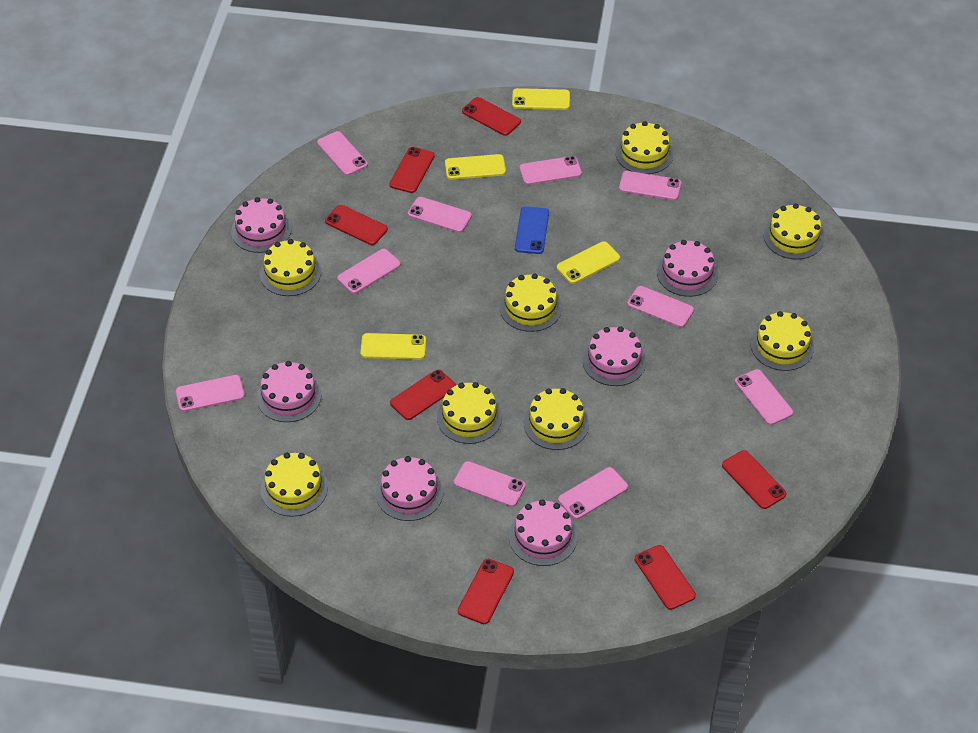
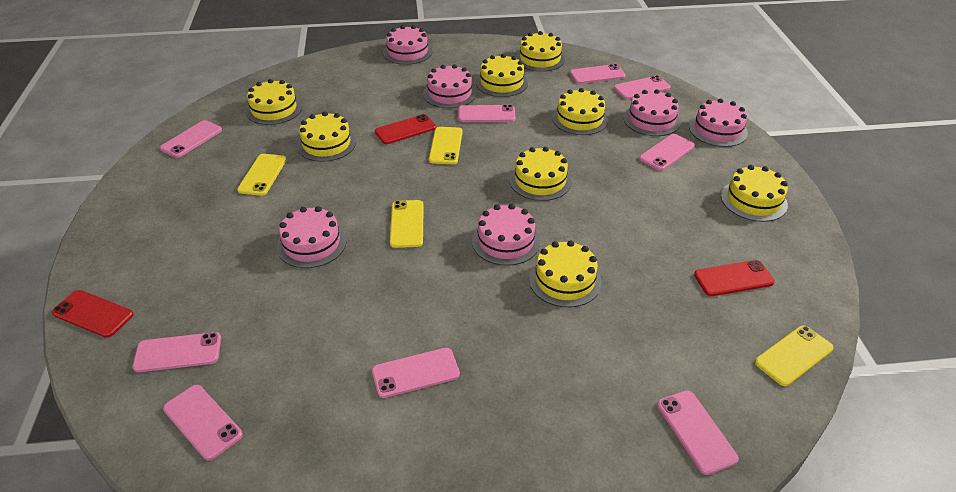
blue phone: 1 -> 0
pink phone: 10 -> 9
red phone: 7 -> 3

